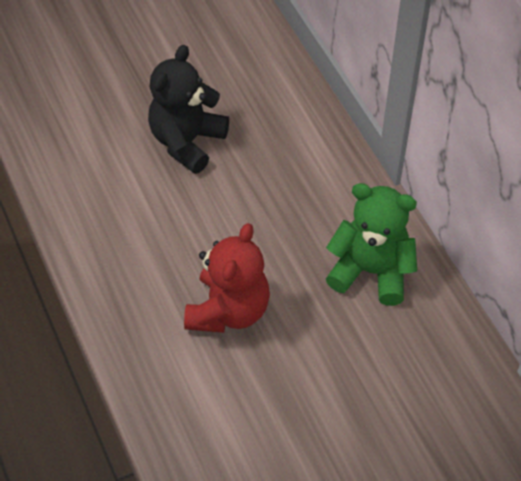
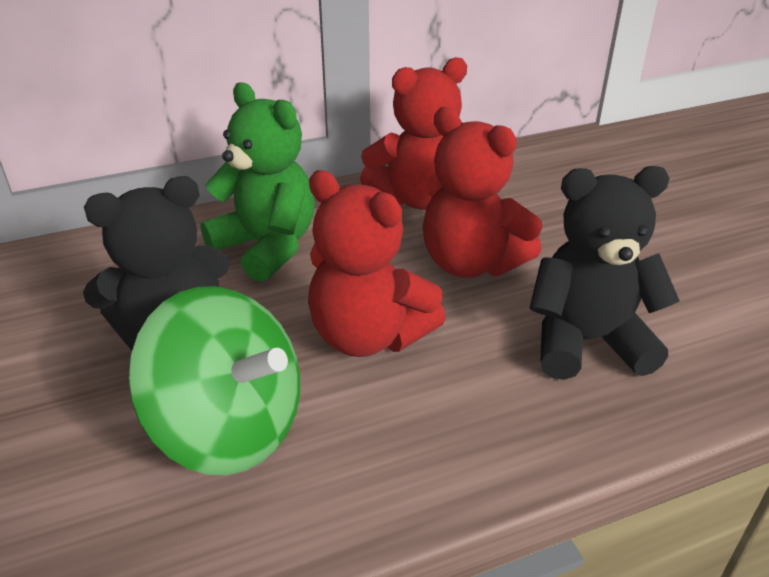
black teddy bear: 1 -> 2
green spinning top: 0 -> 1
red teddy bear: 1 -> 3

